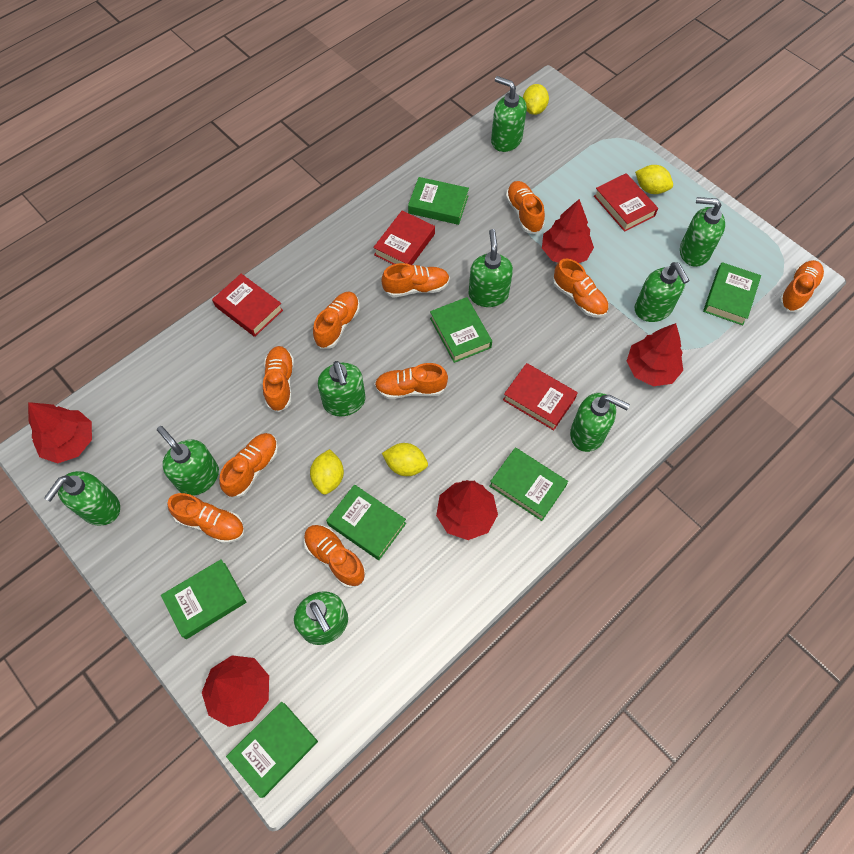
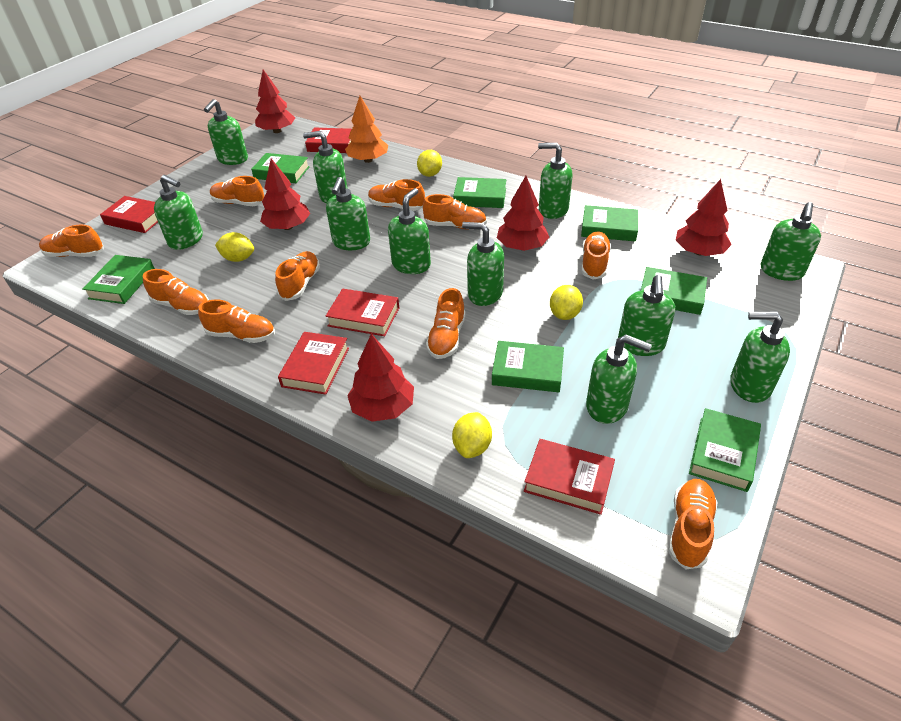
green soap dispenser: 9 -> 11
orange tree: 0 -> 1
red book: 4 -> 5

